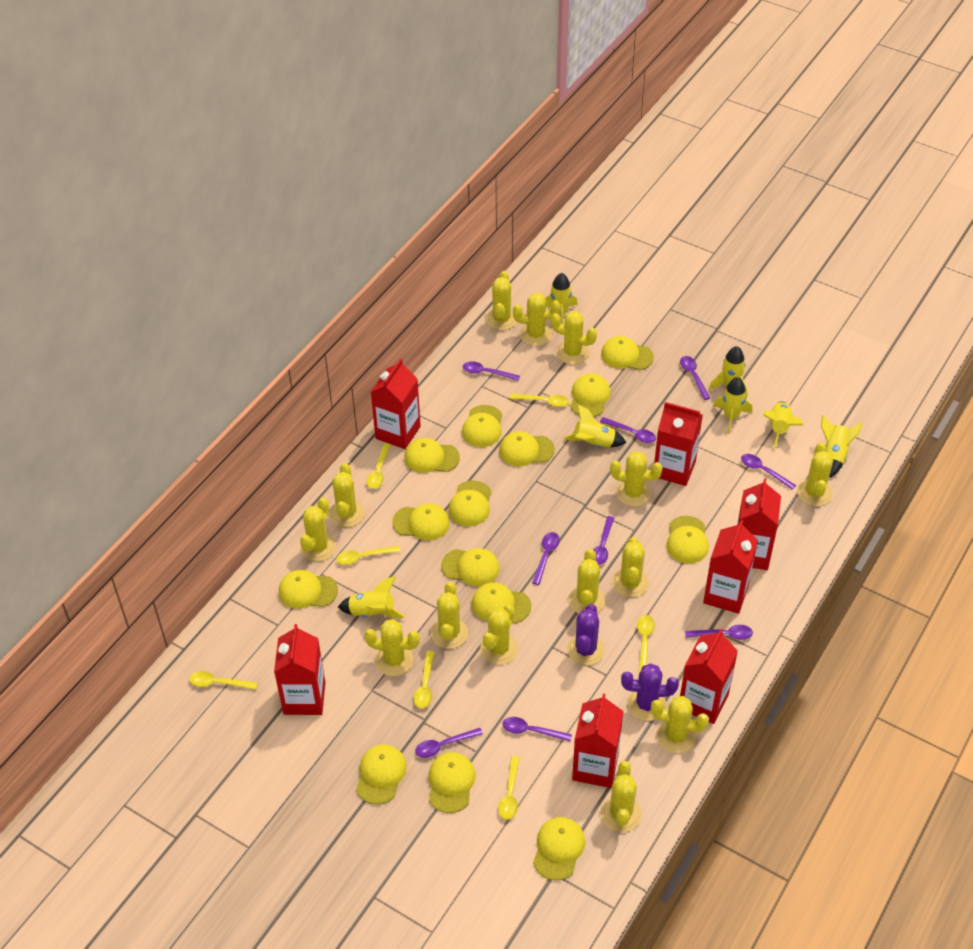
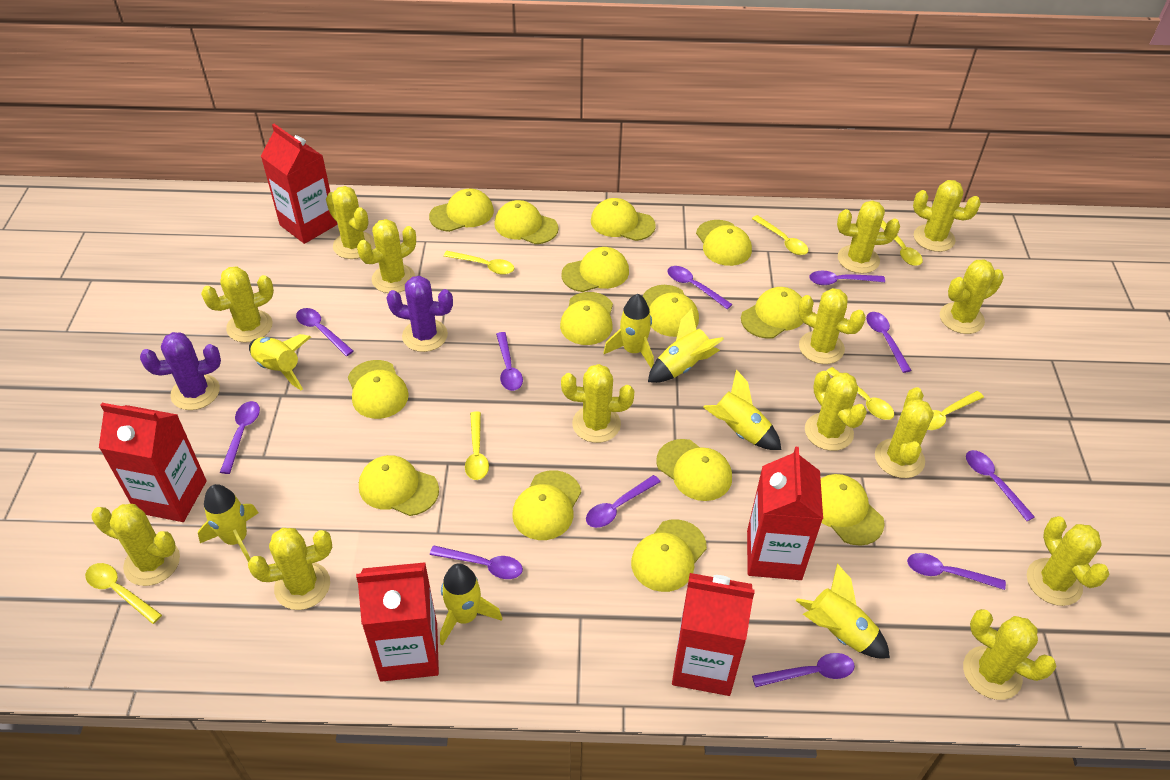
purple spoon: 9 -> 11
red carton: 7 -> 5

